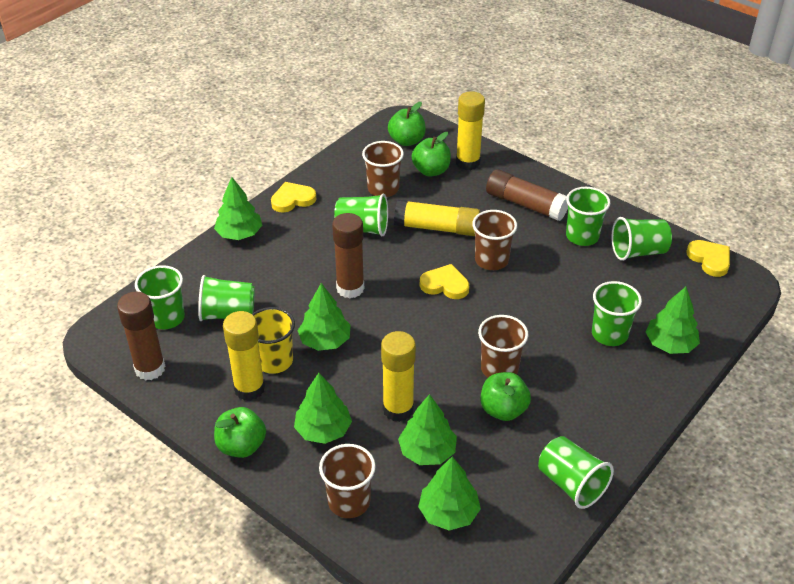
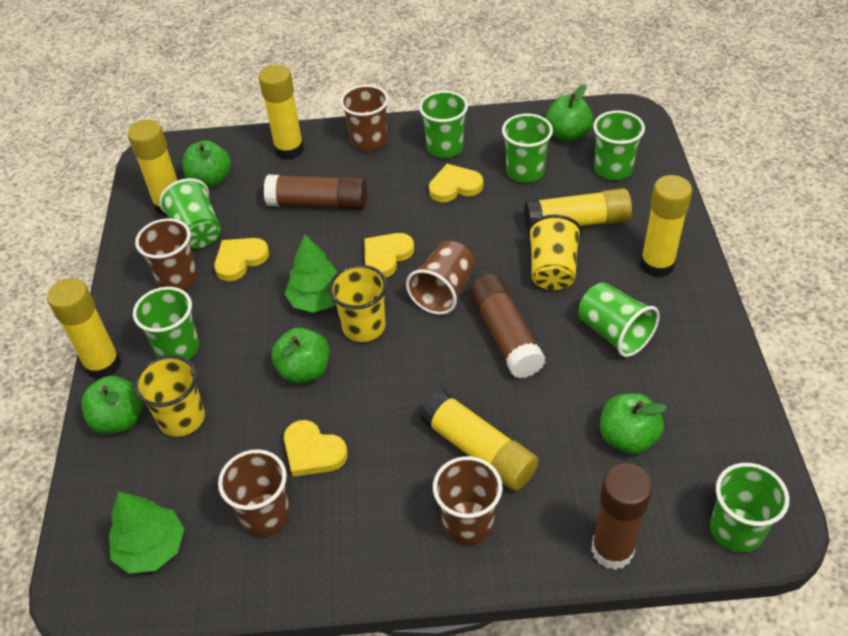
brown cup: 4 -> 5
green apple: 4 -> 5
green tree: 6 -> 2
yellow cup: 1 -> 3
yellow glue stick: 4 -> 6
yellow heart: 3 -> 4

